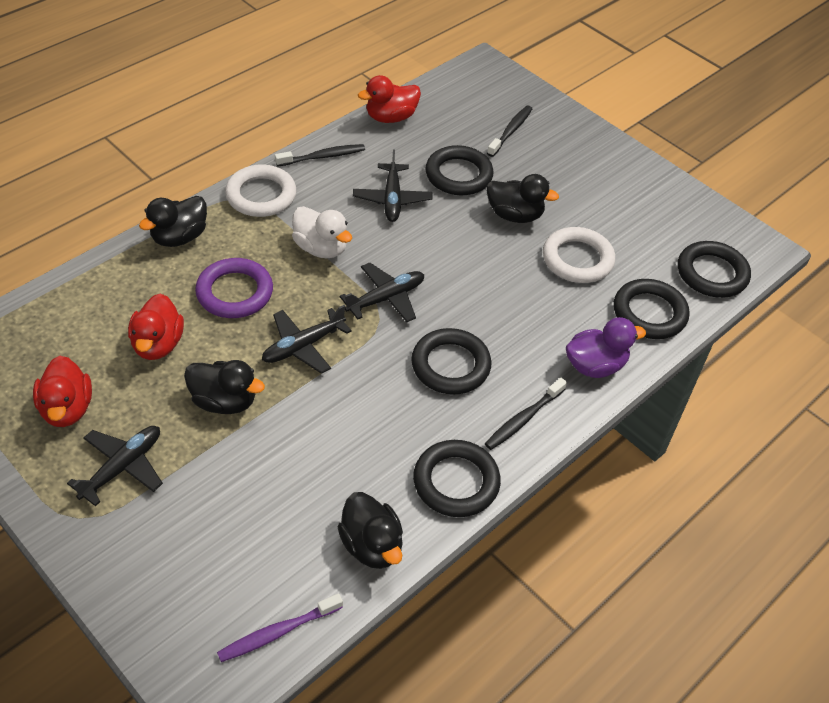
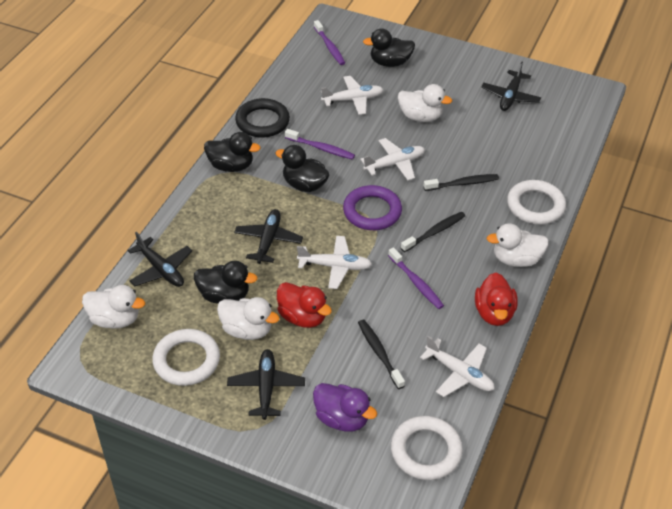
black ring: 5 -> 1
purple toothbrush: 1 -> 3
red duck: 3 -> 2
white duck: 1 -> 4
white plane: 0 -> 4
white ring: 2 -> 3

